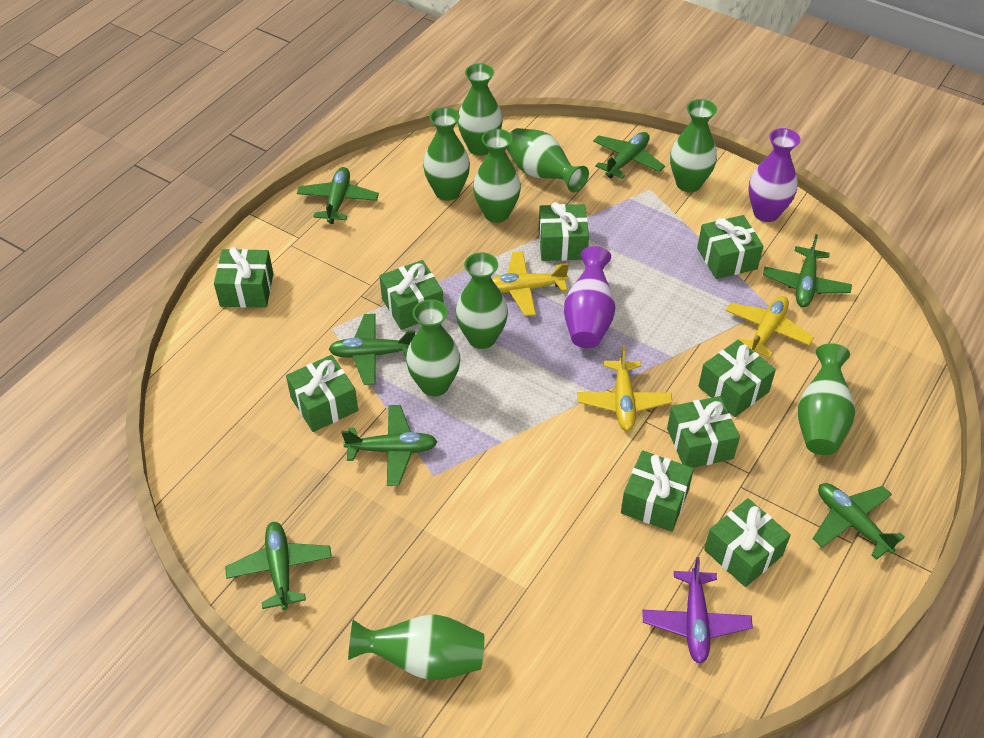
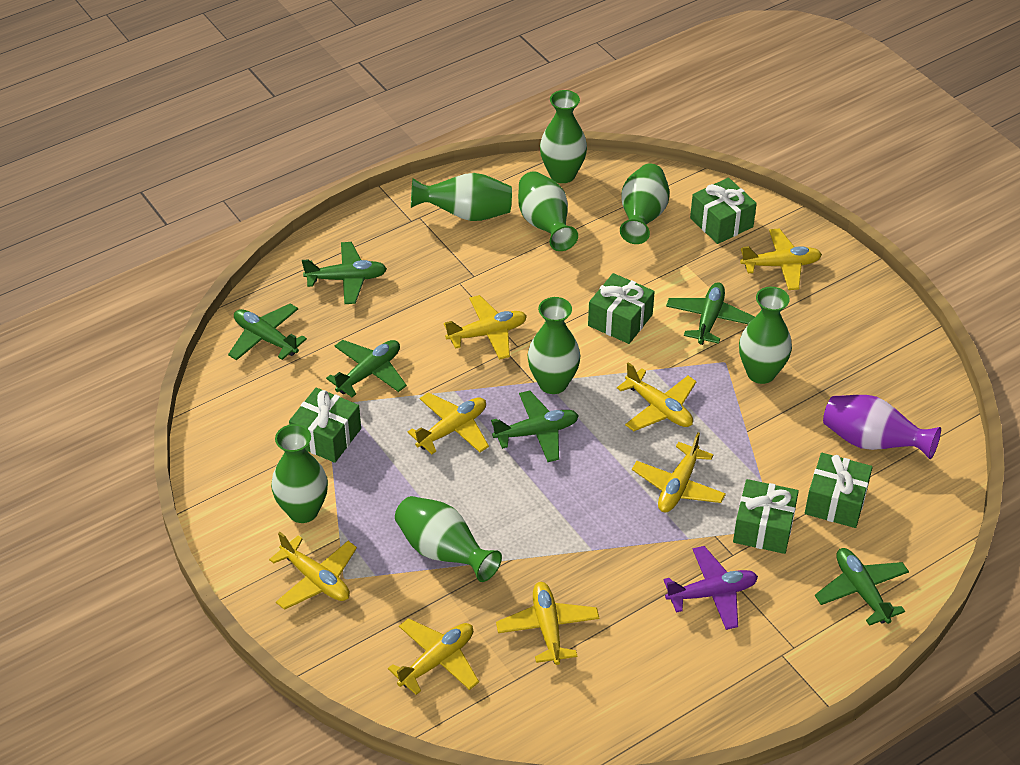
green gift: 9 -> 5
green plane: 7 -> 6
green vase: 9 -> 8
purple vase: 2 -> 1
yellow plane: 3 -> 8

